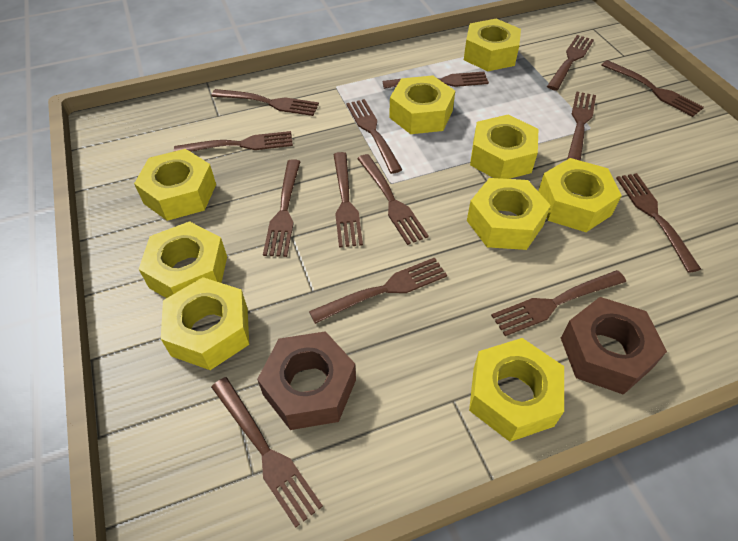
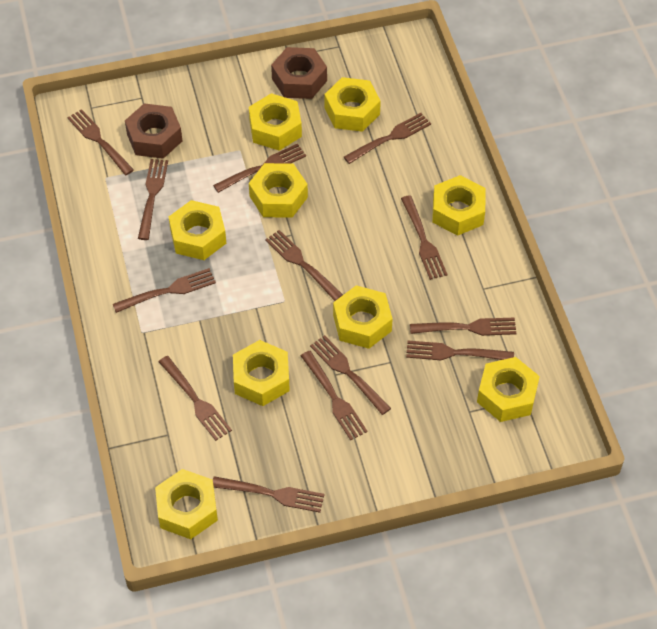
brown fork: 14 -> 13

